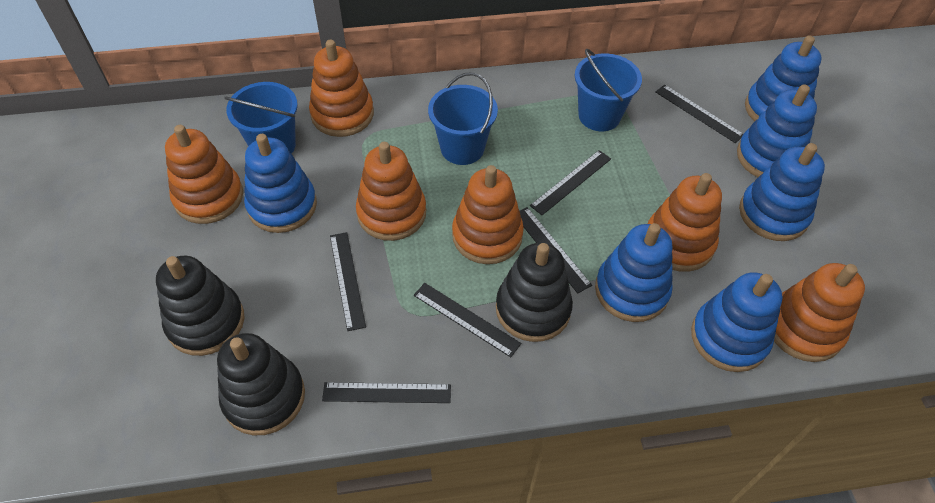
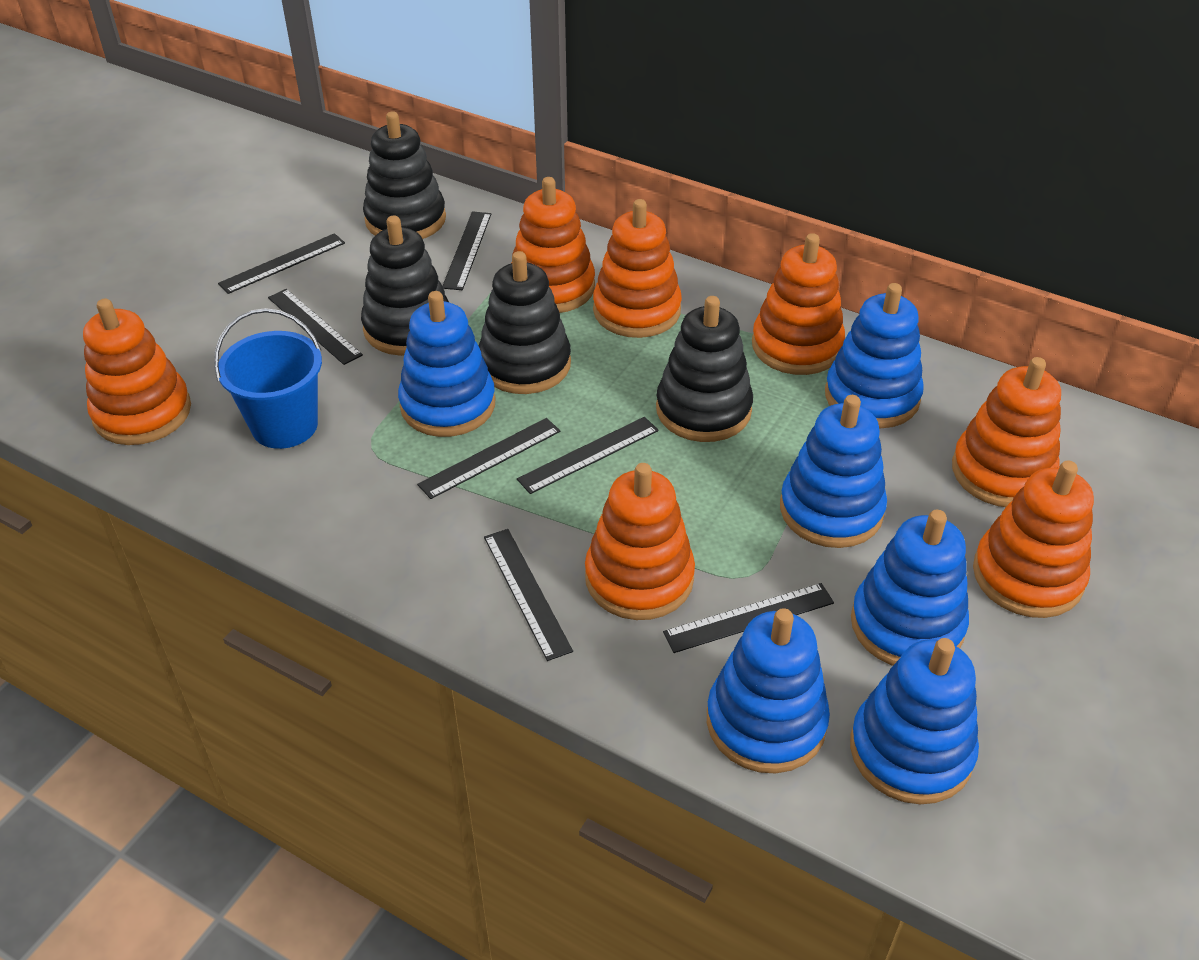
black ruler: 6 -> 7
black stacking toy: 3 -> 4
blue bucket: 3 -> 1
orange stacking toy: 6 -> 7

